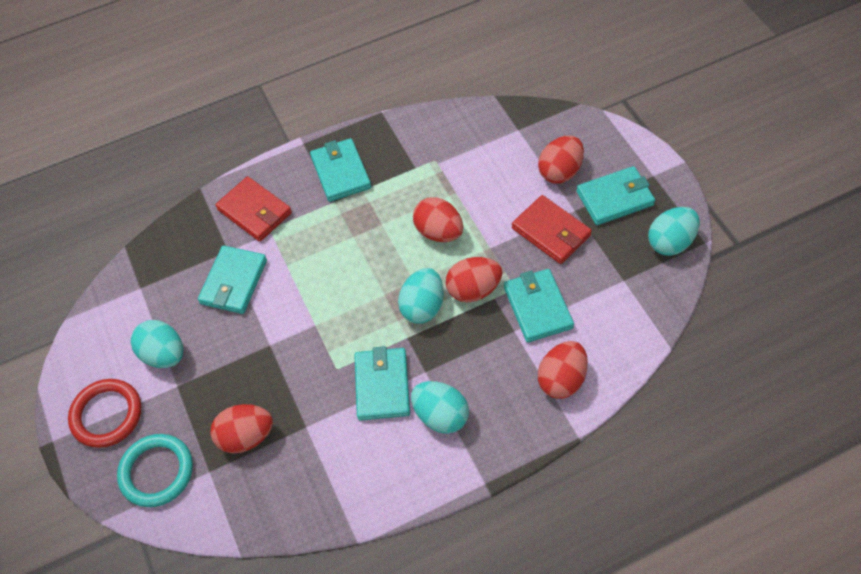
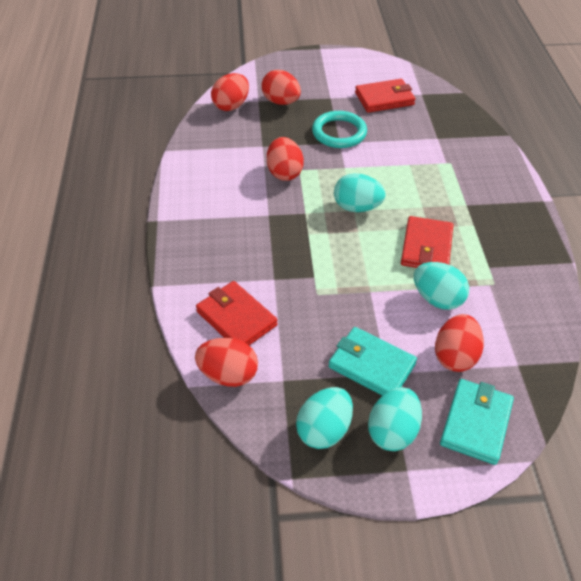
red ring: 1 -> 0
red wallet: 2 -> 3
turquoise wallet: 5 -> 2

